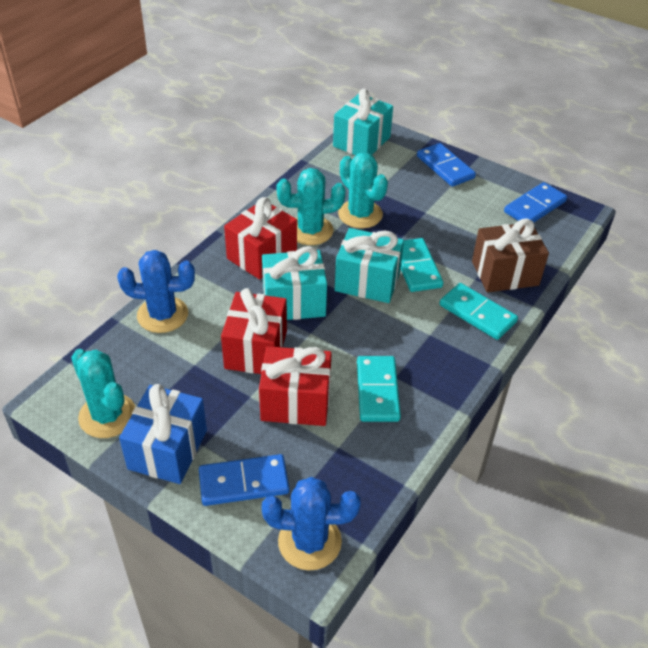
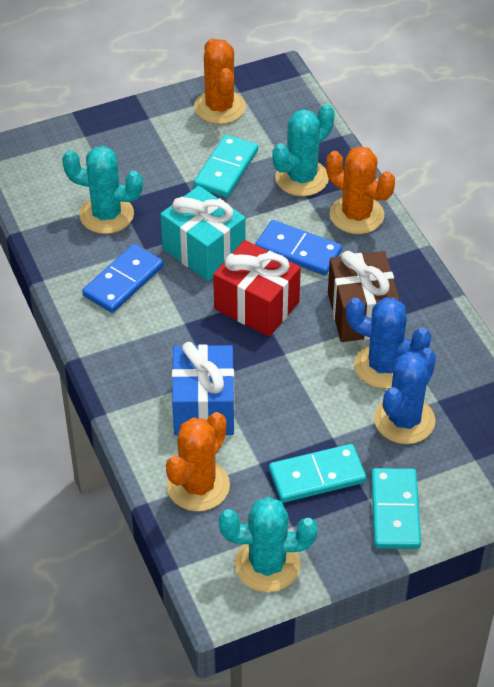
blue domino: 3 -> 2
orange cactus: 0 -> 3
red gift: 3 -> 1
turquoise gift: 3 -> 1

